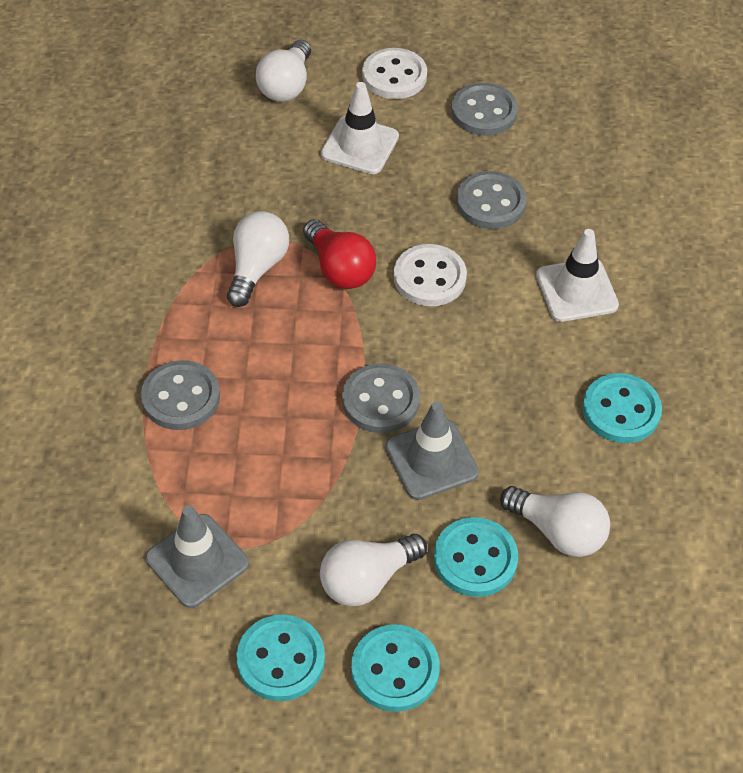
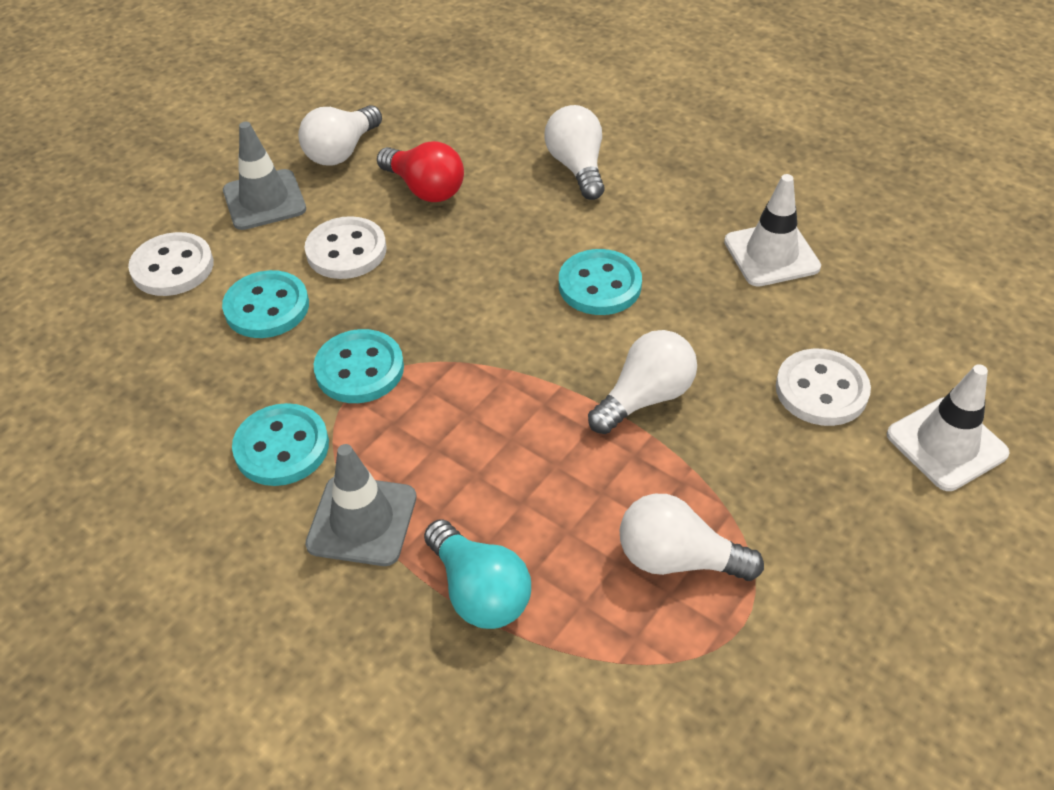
grey button: 4 -> 0
turquoise light bulb: 0 -> 1
white button: 2 -> 3

